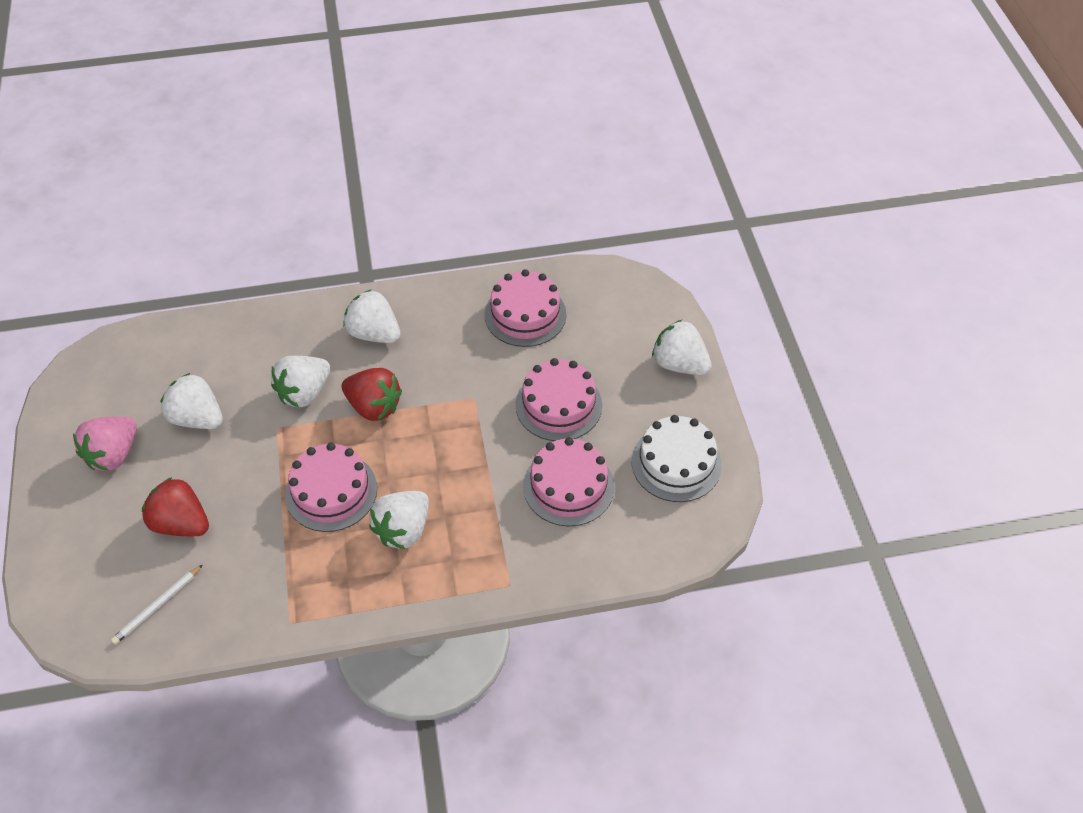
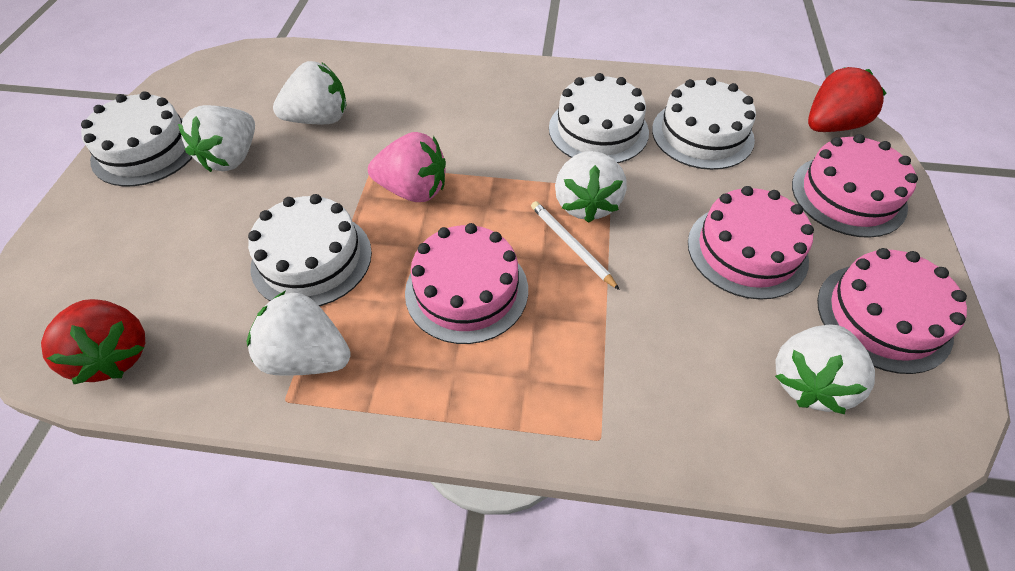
white cake: 1 -> 4

